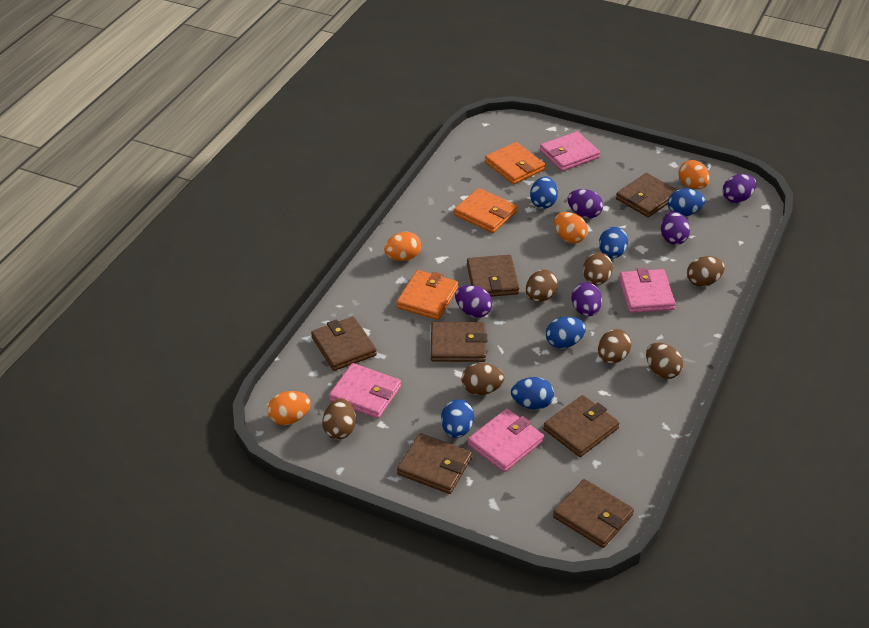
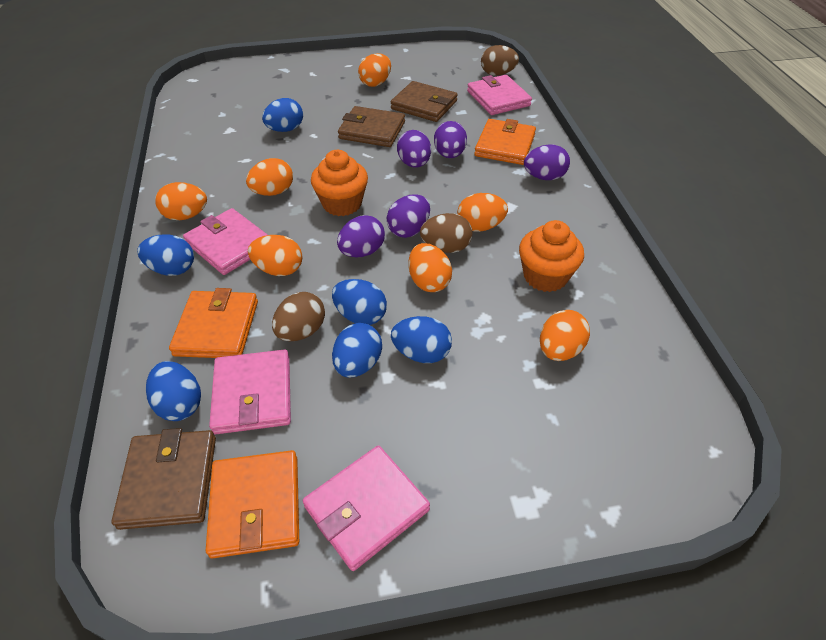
brown egg: 7 -> 3
brown wallet: 7 -> 3
orange cupcake: 0 -> 2
orange egg: 4 -> 7

